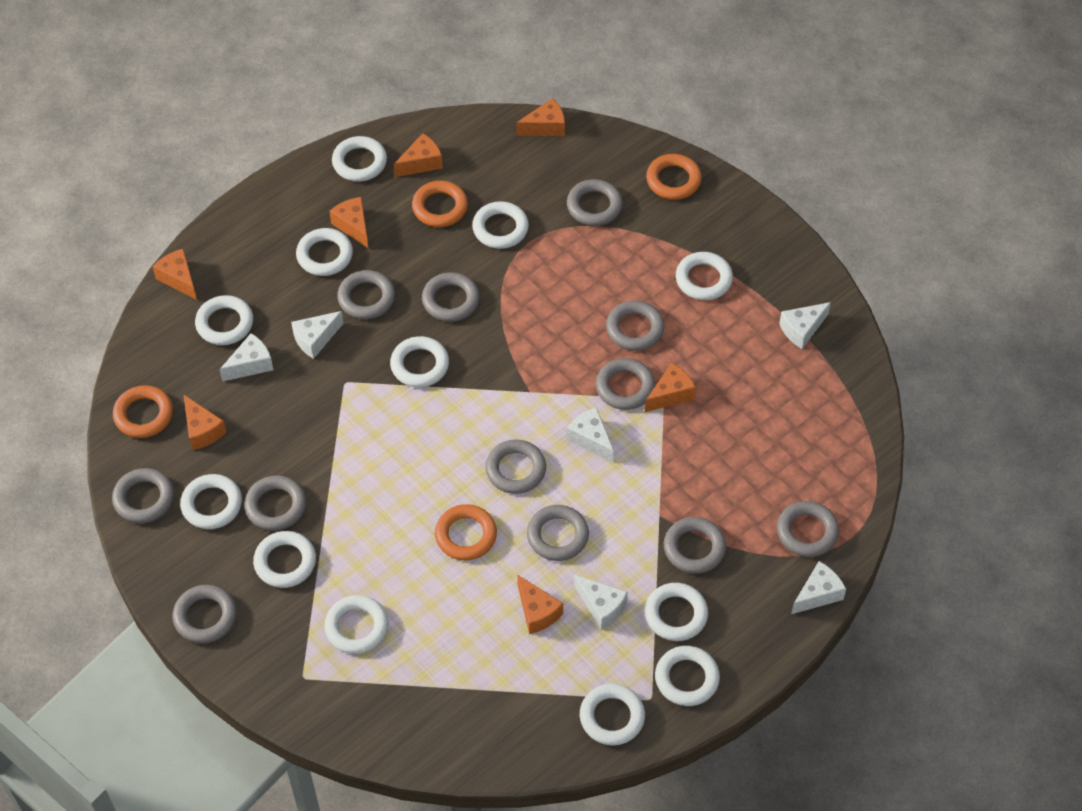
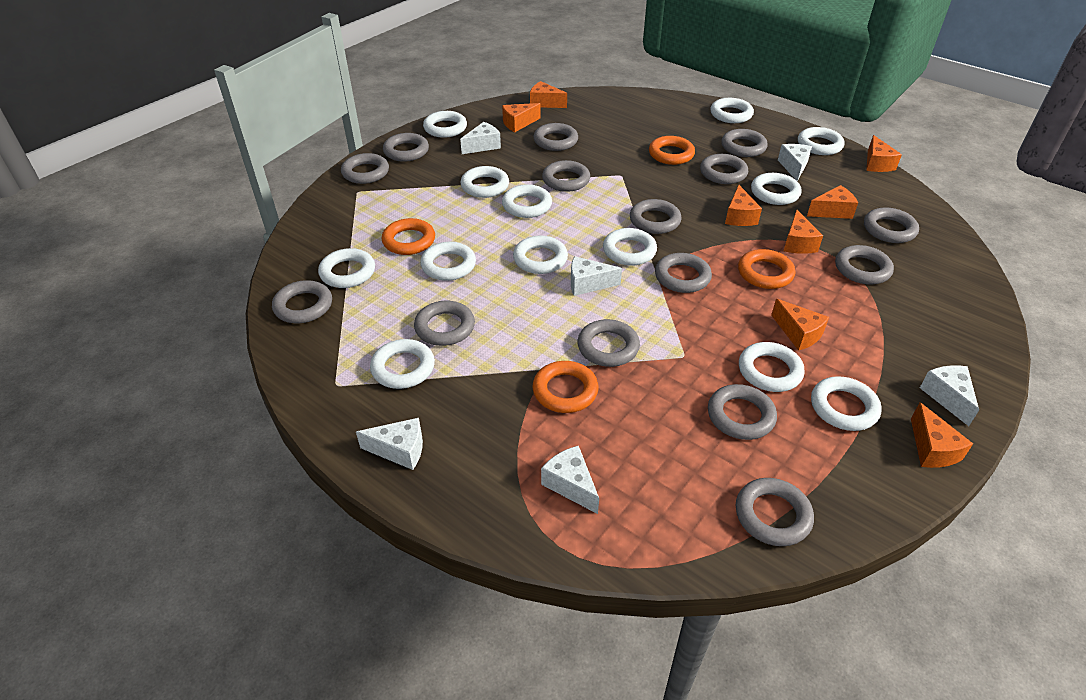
grey ring: 12 -> 15
orange cheese: 7 -> 8
white ring: 12 -> 13

